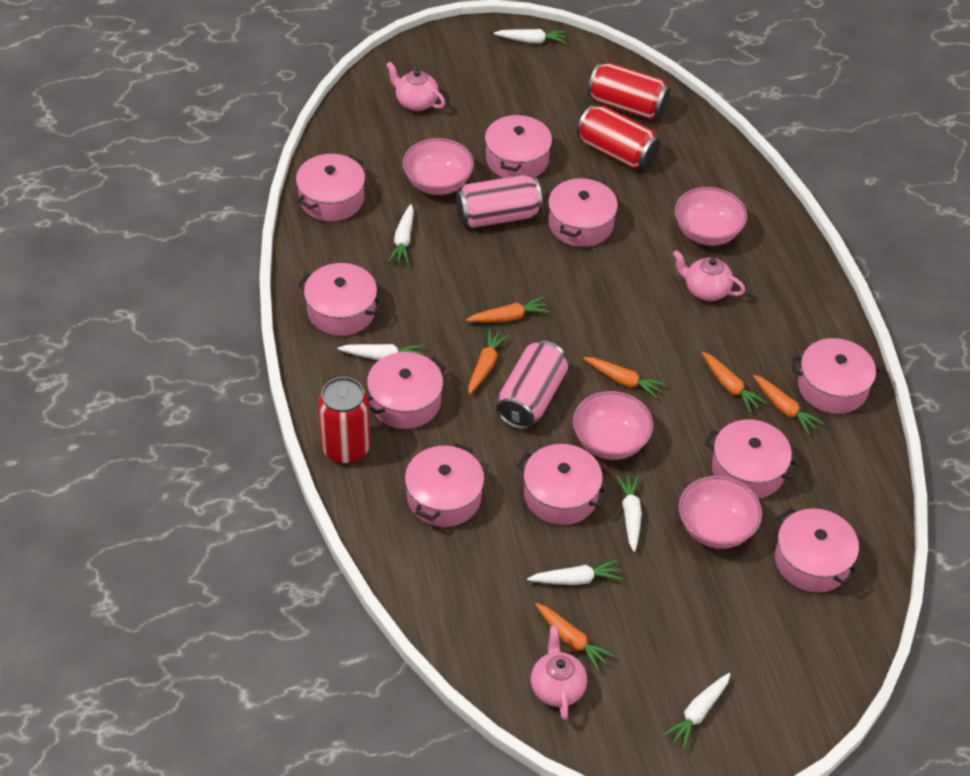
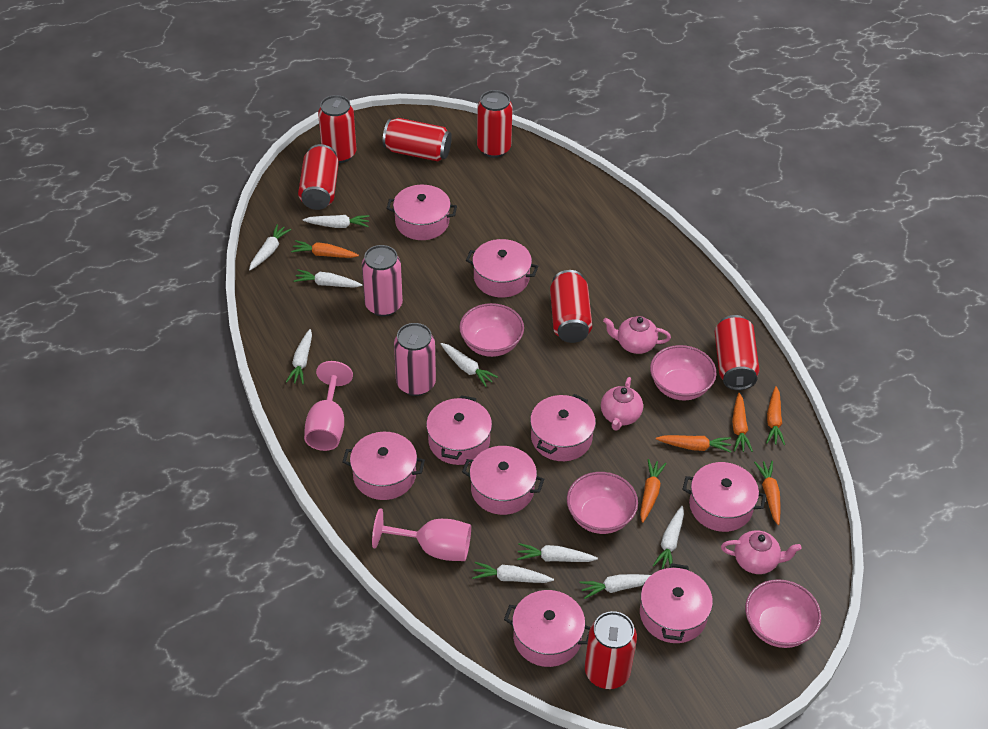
pink goblet: 0 -> 2
pink pot: 10 -> 9
red can: 3 -> 7
white carrot: 6 -> 9

